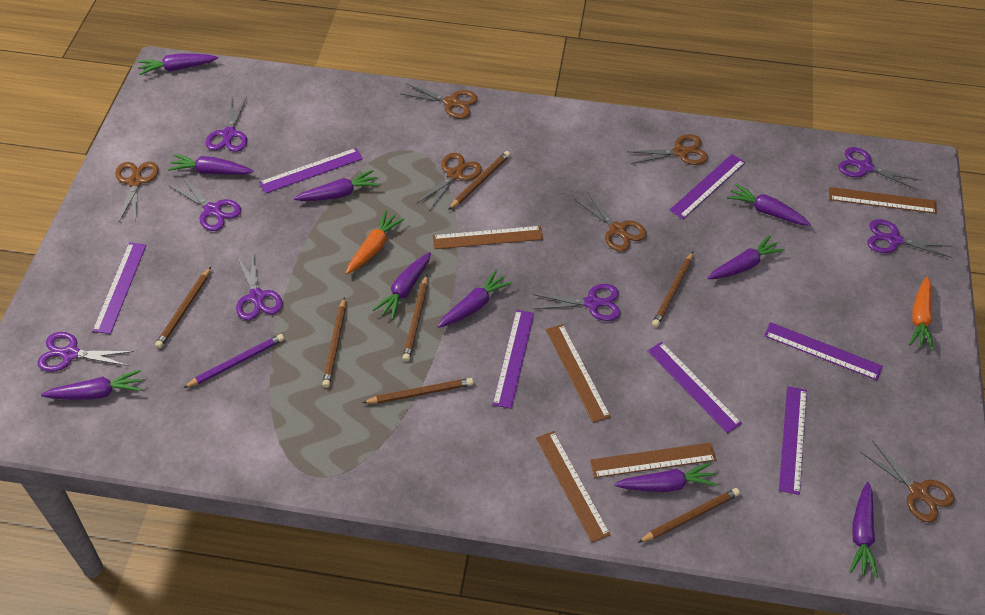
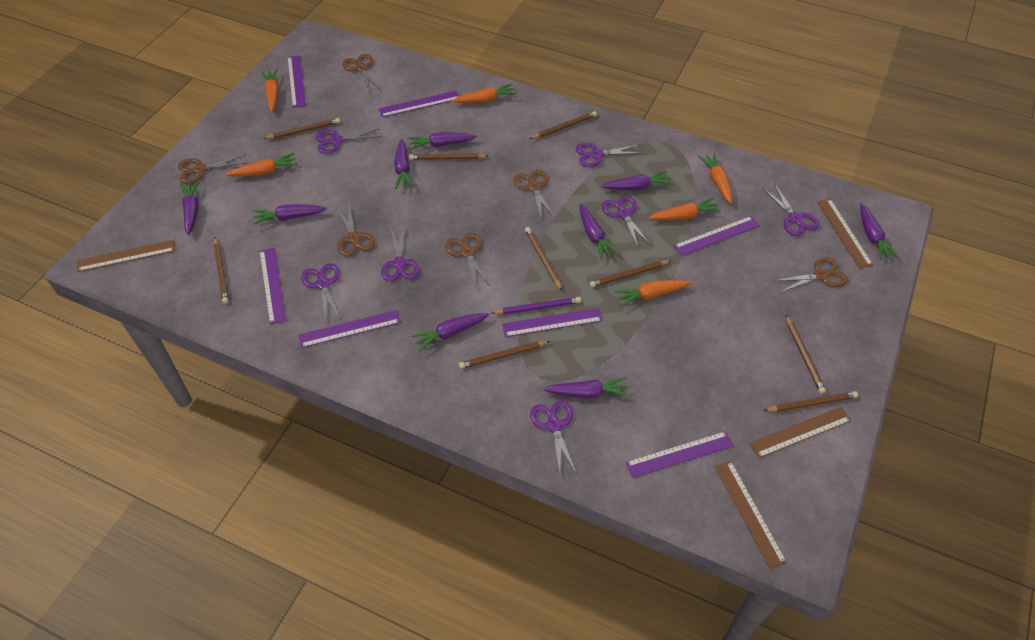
brown pencil: 7 -> 9
brown ruler: 5 -> 4
orange carrot: 2 -> 6
purple carrot: 10 -> 9

